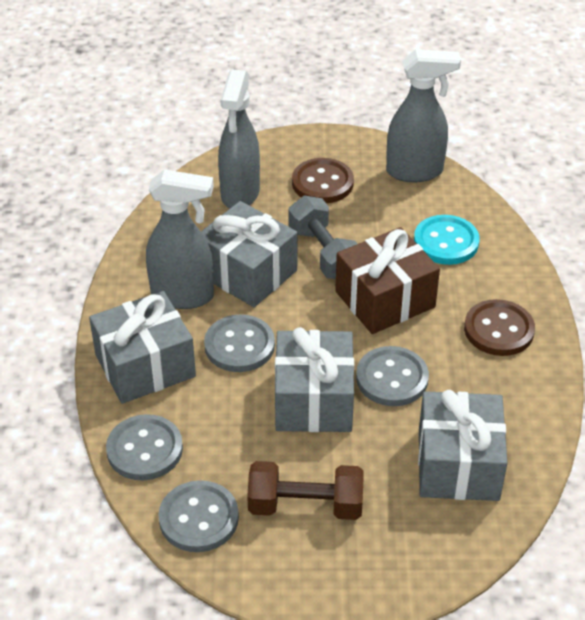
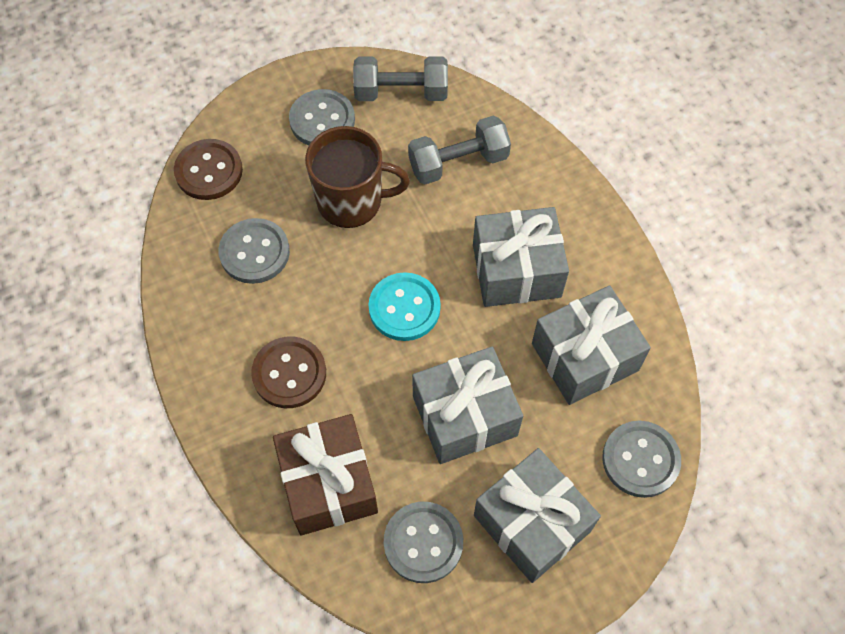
brown dumbbell: 1 -> 0
brown mug: 0 -> 1
grey dumbbell: 1 -> 2
grey spray bottle: 3 -> 0

